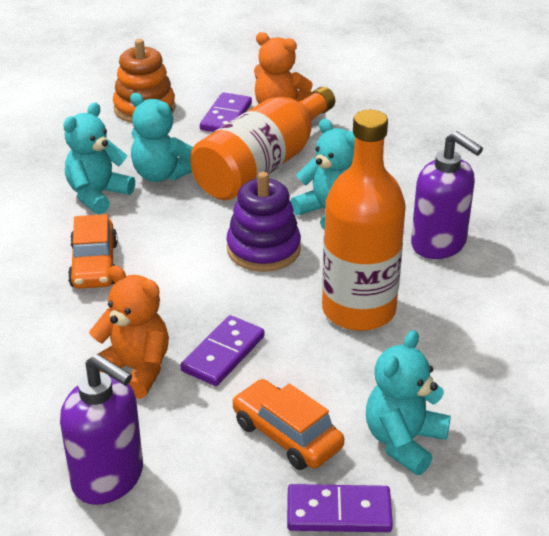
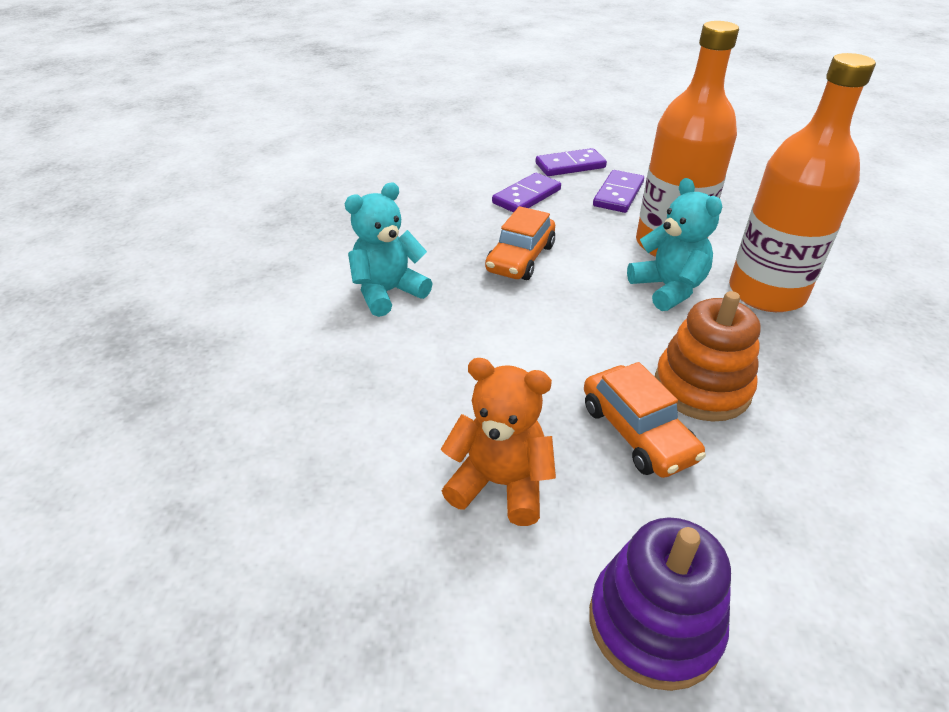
orange teddy bear: 2 -> 1
purple soap dispenser: 2 -> 0
turquoise teddy bear: 4 -> 2

